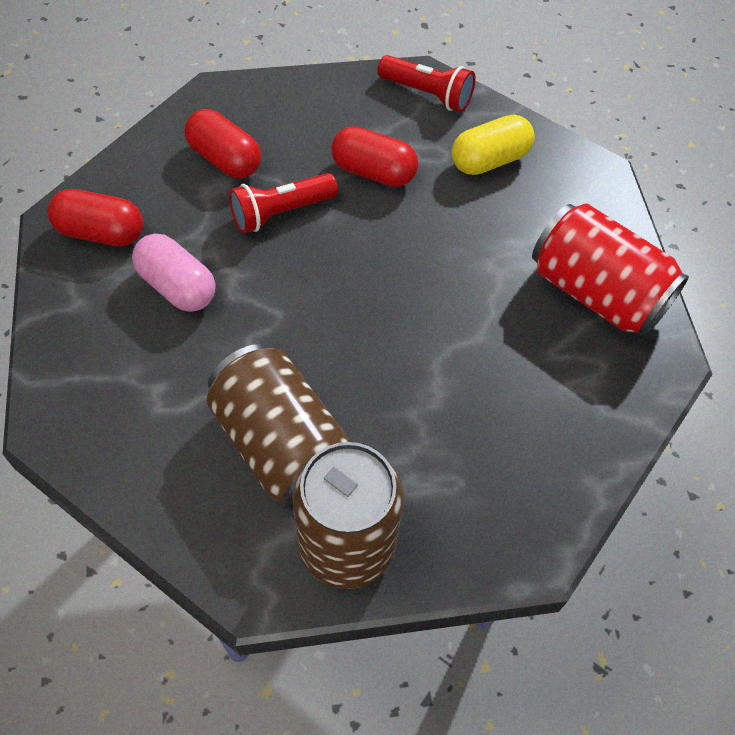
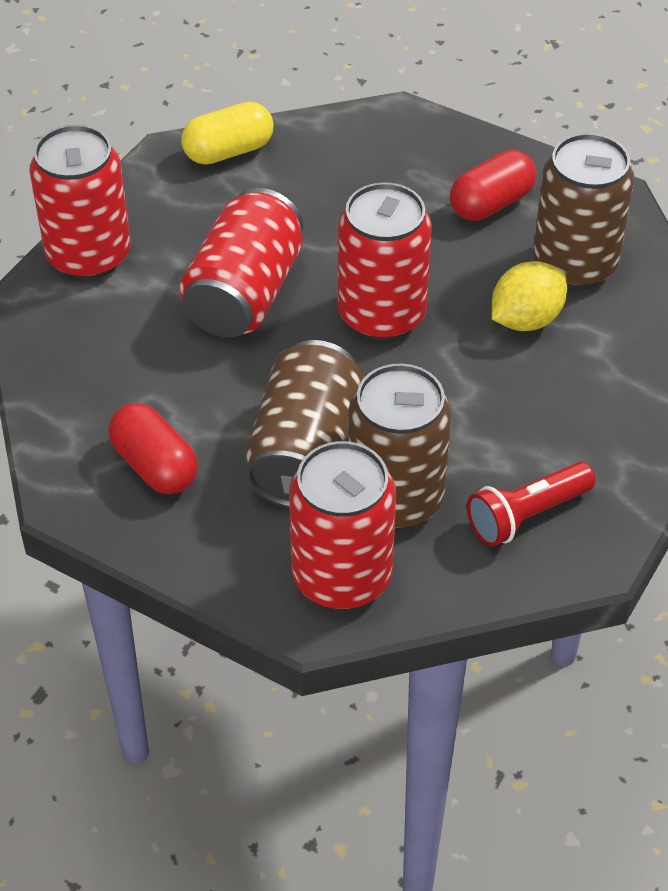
brown can: 2 -> 3
pink capsule: 1 -> 0
red can: 1 -> 4
red capsule: 3 -> 2
red flashlight: 2 -> 1
yellow lemon: 0 -> 1

